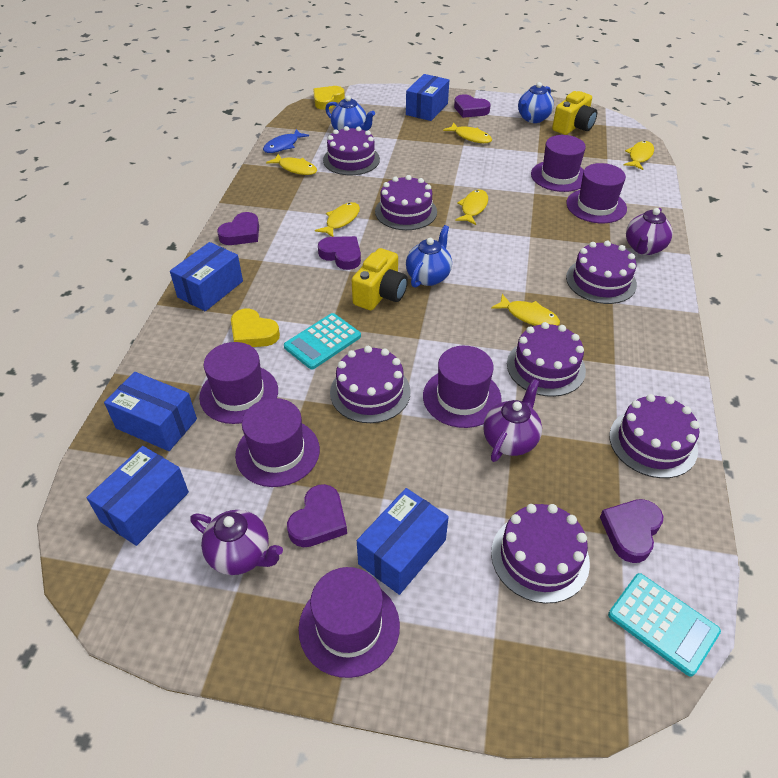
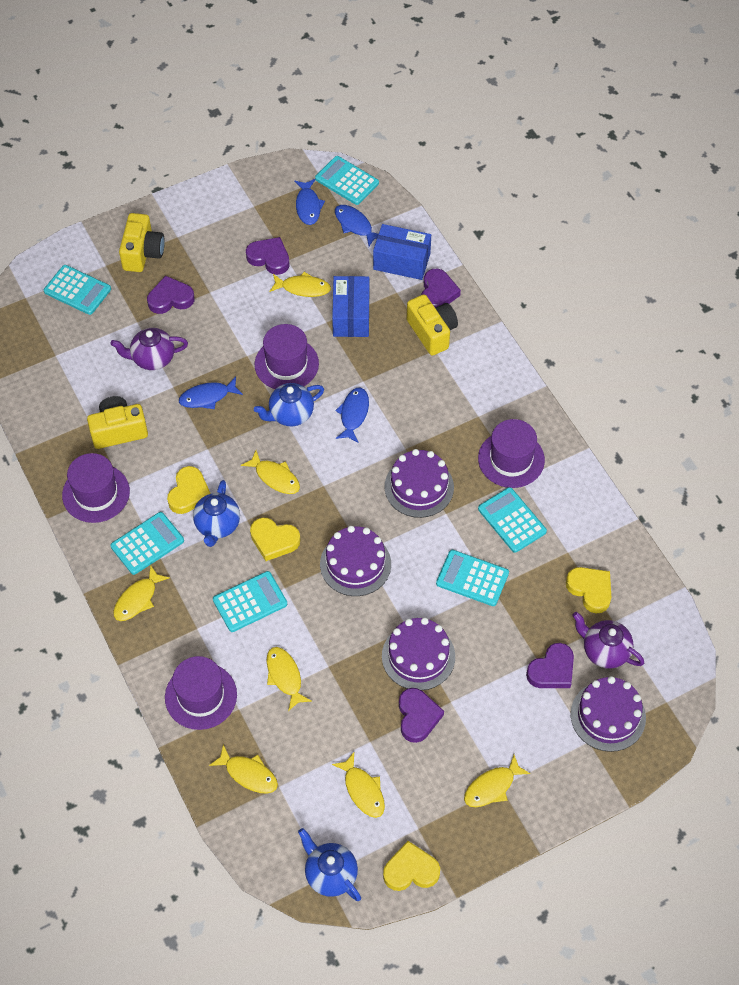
blue box: 5 -> 2
blue fish: 1 -> 4
purple cake: 7 -> 4
purple hat: 6 -> 4
purple teapot: 3 -> 2
turquoise calculator: 2 -> 6
yellow camera: 2 -> 3
yellow fish: 6 -> 7
yellow heart: 2 -> 4

